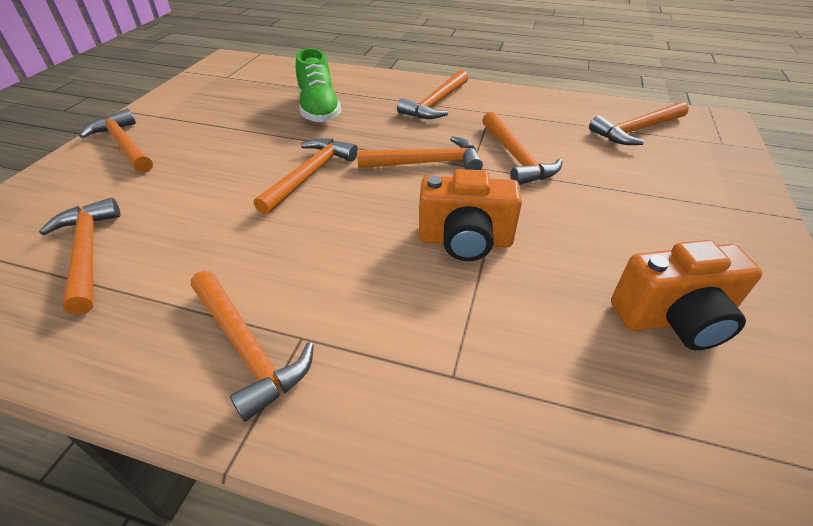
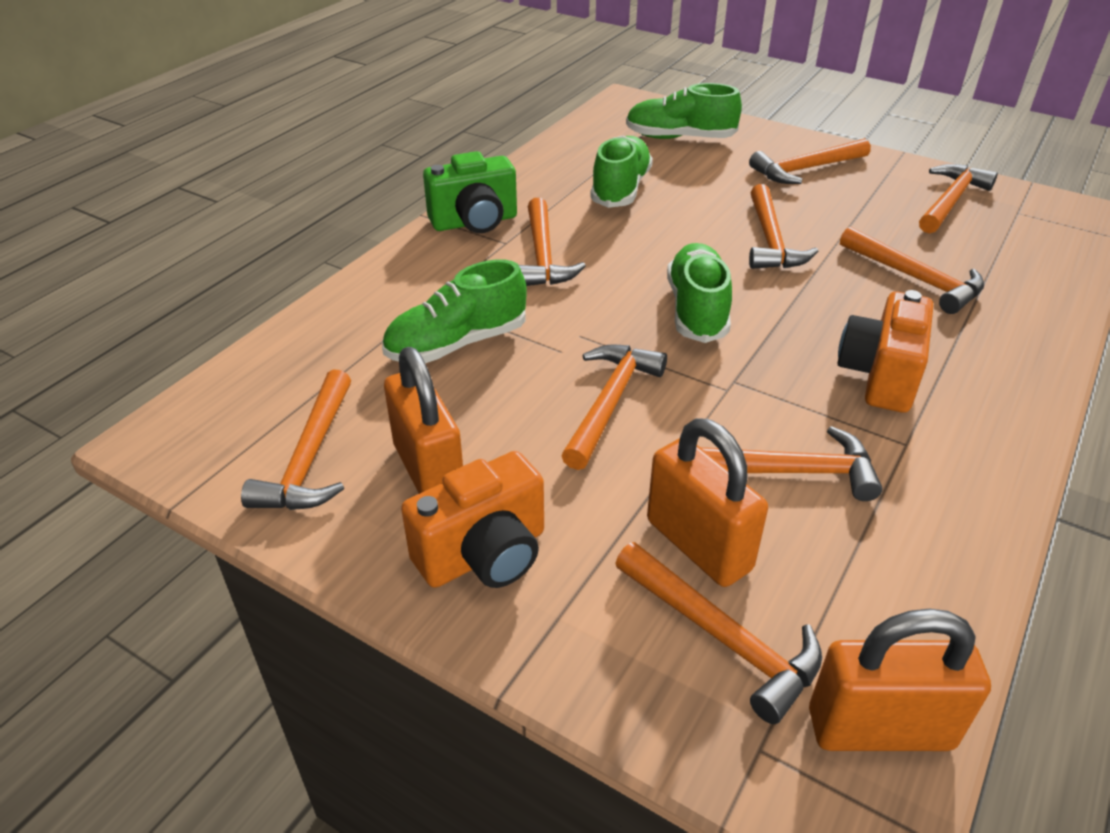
green camera: 0 -> 1
green shoe: 1 -> 4
orange hammer: 8 -> 9
orange padlock: 0 -> 3

